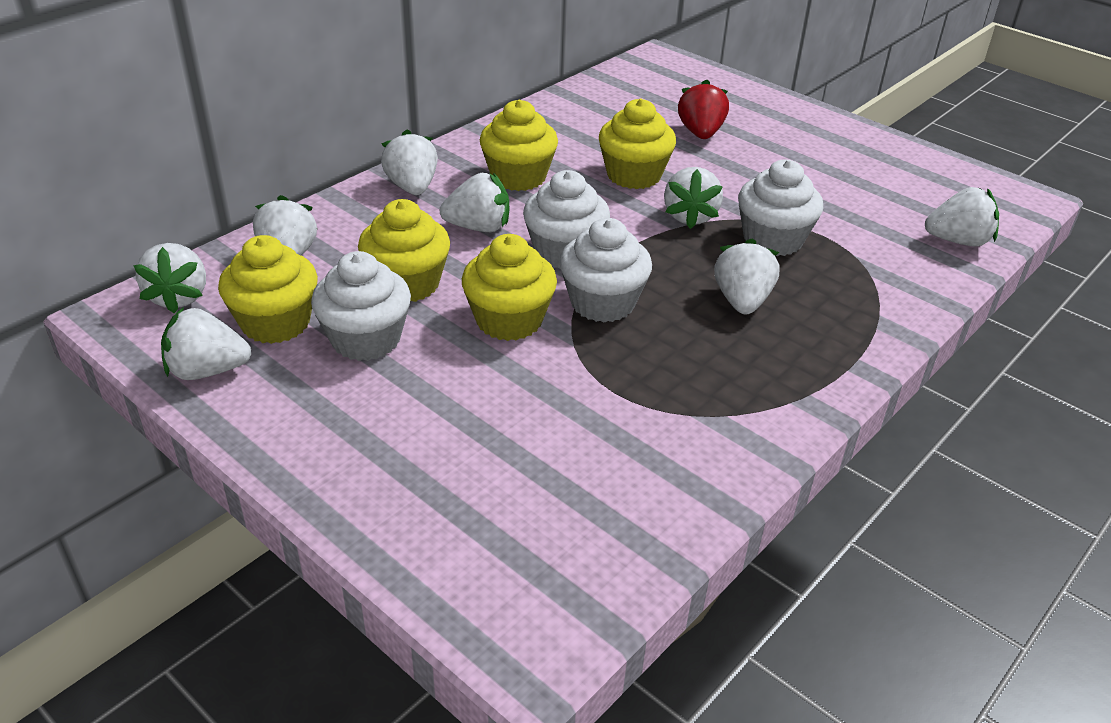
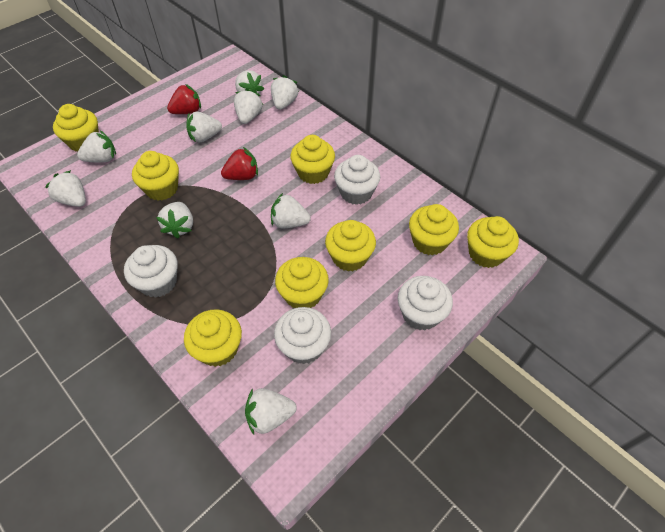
red strawberry: 1 -> 2
white strawberry: 8 -> 9
yellow cupcake: 5 -> 8

